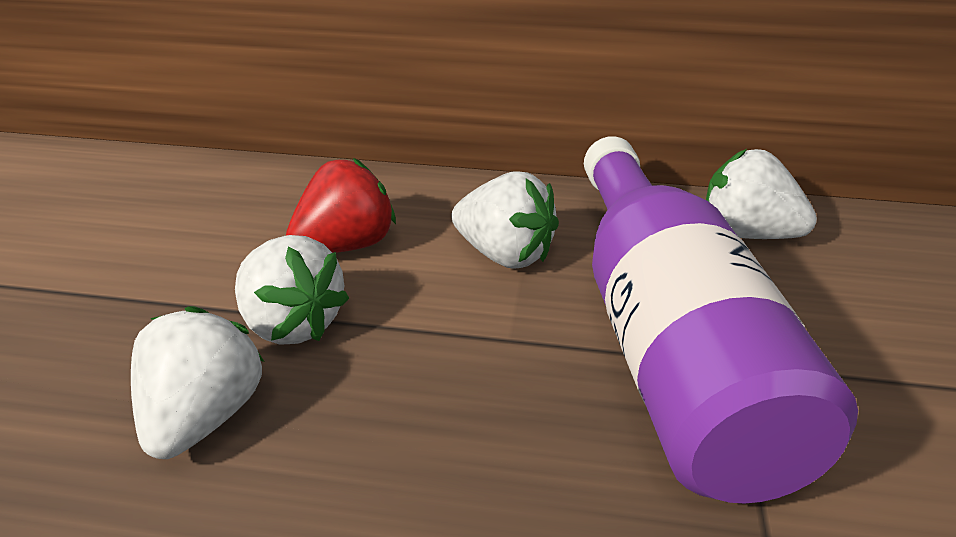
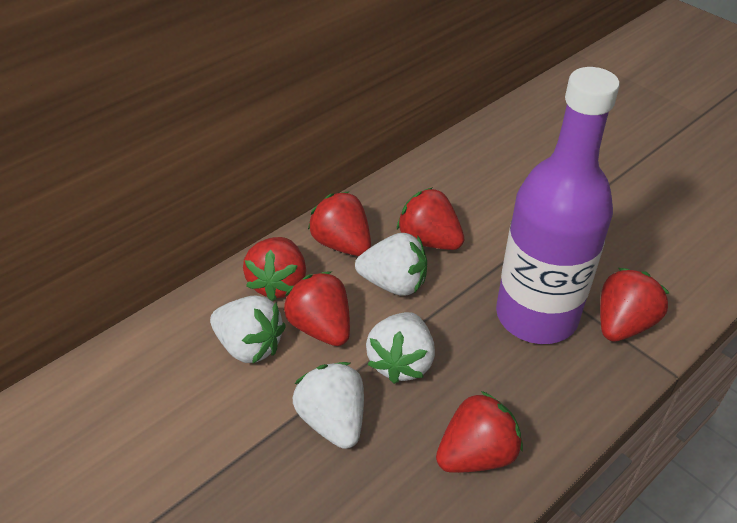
red strawberry: 1 -> 6

